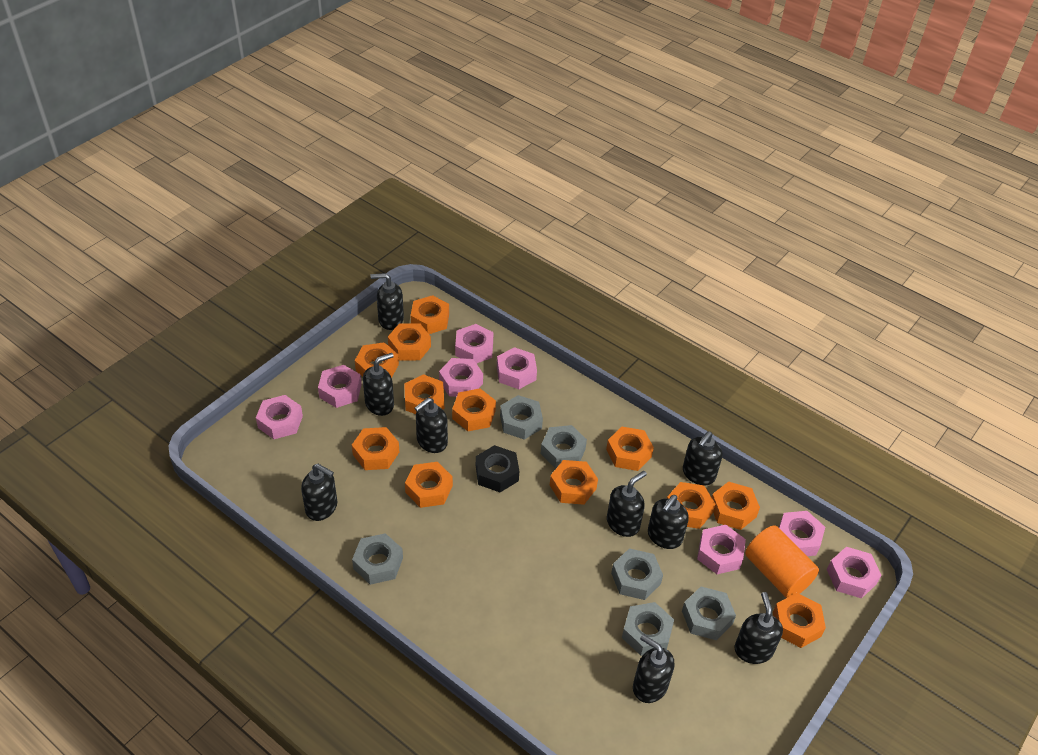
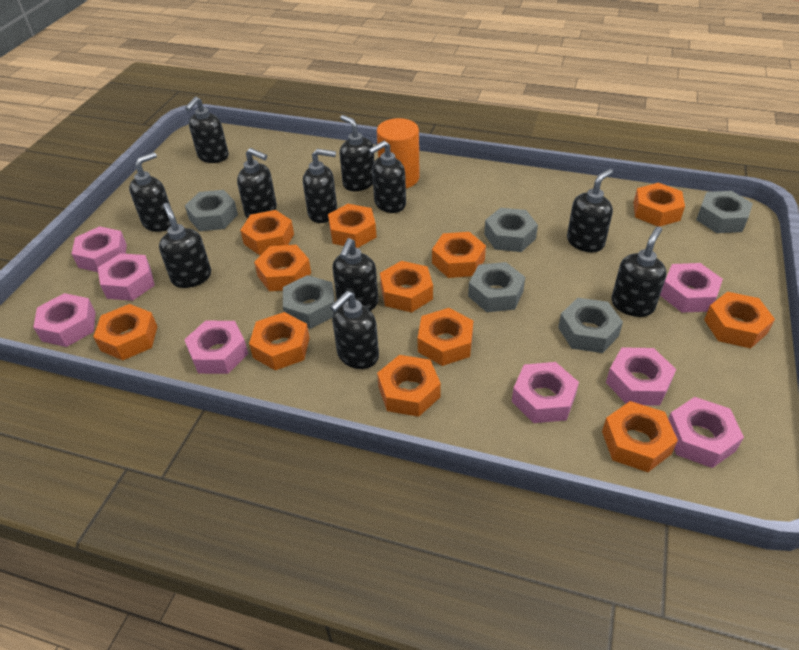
black nut: 1 -> 0
black soap dispenser: 9 -> 11

